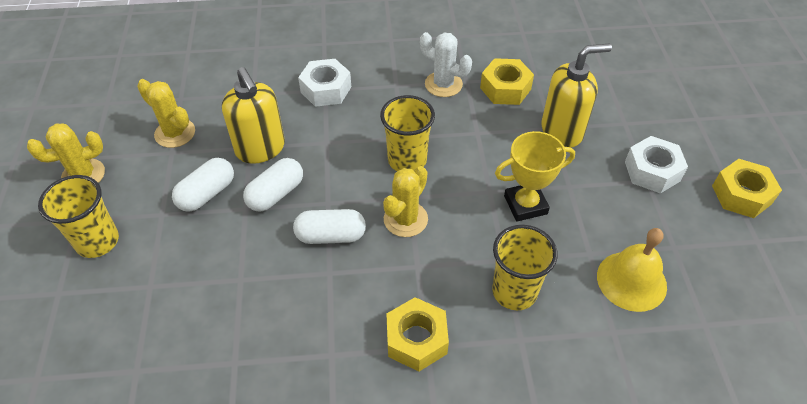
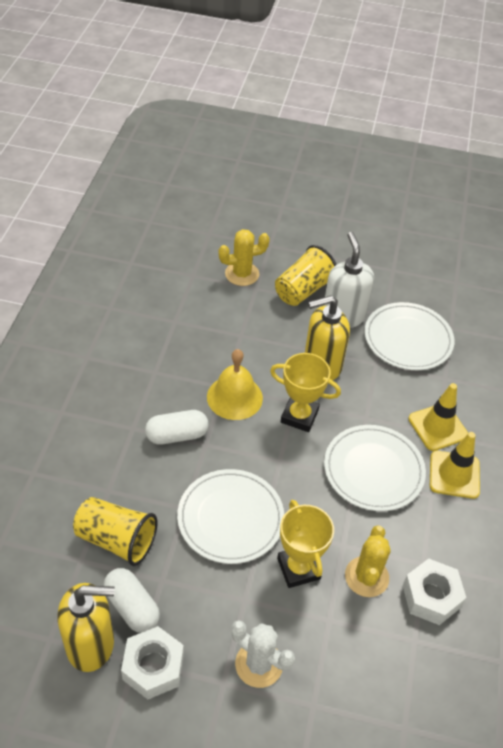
white capsule: 3 -> 2
white plate: 0 -> 3
white soap dispenser: 0 -> 1
yellow cactus: 3 -> 2
yellow cup: 3 -> 2
yellow nut: 3 -> 0
yellow traffic cone: 0 -> 2
yellow trophy: 1 -> 2

